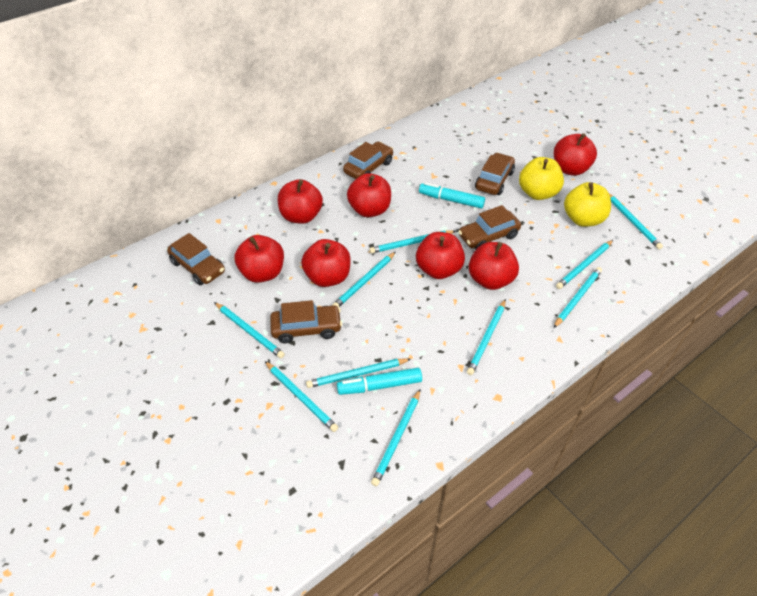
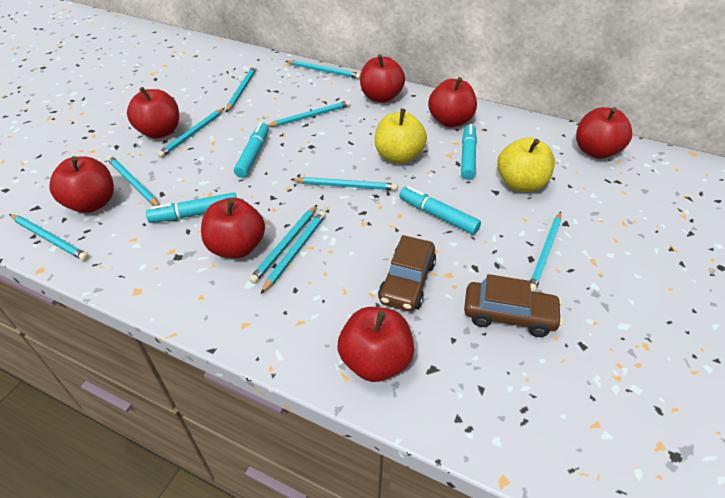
brown car: 5 -> 2
turquoise marker: 2 -> 4

